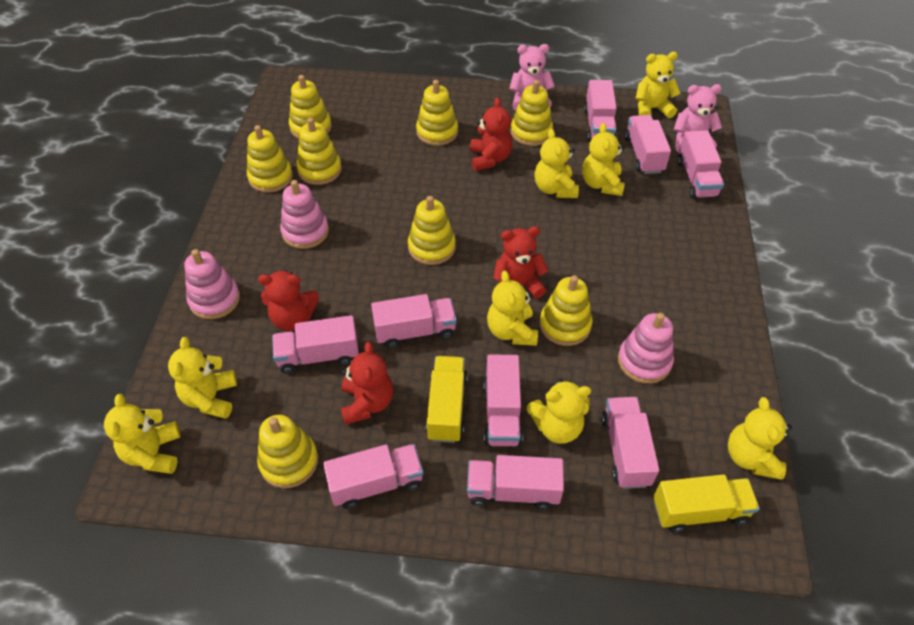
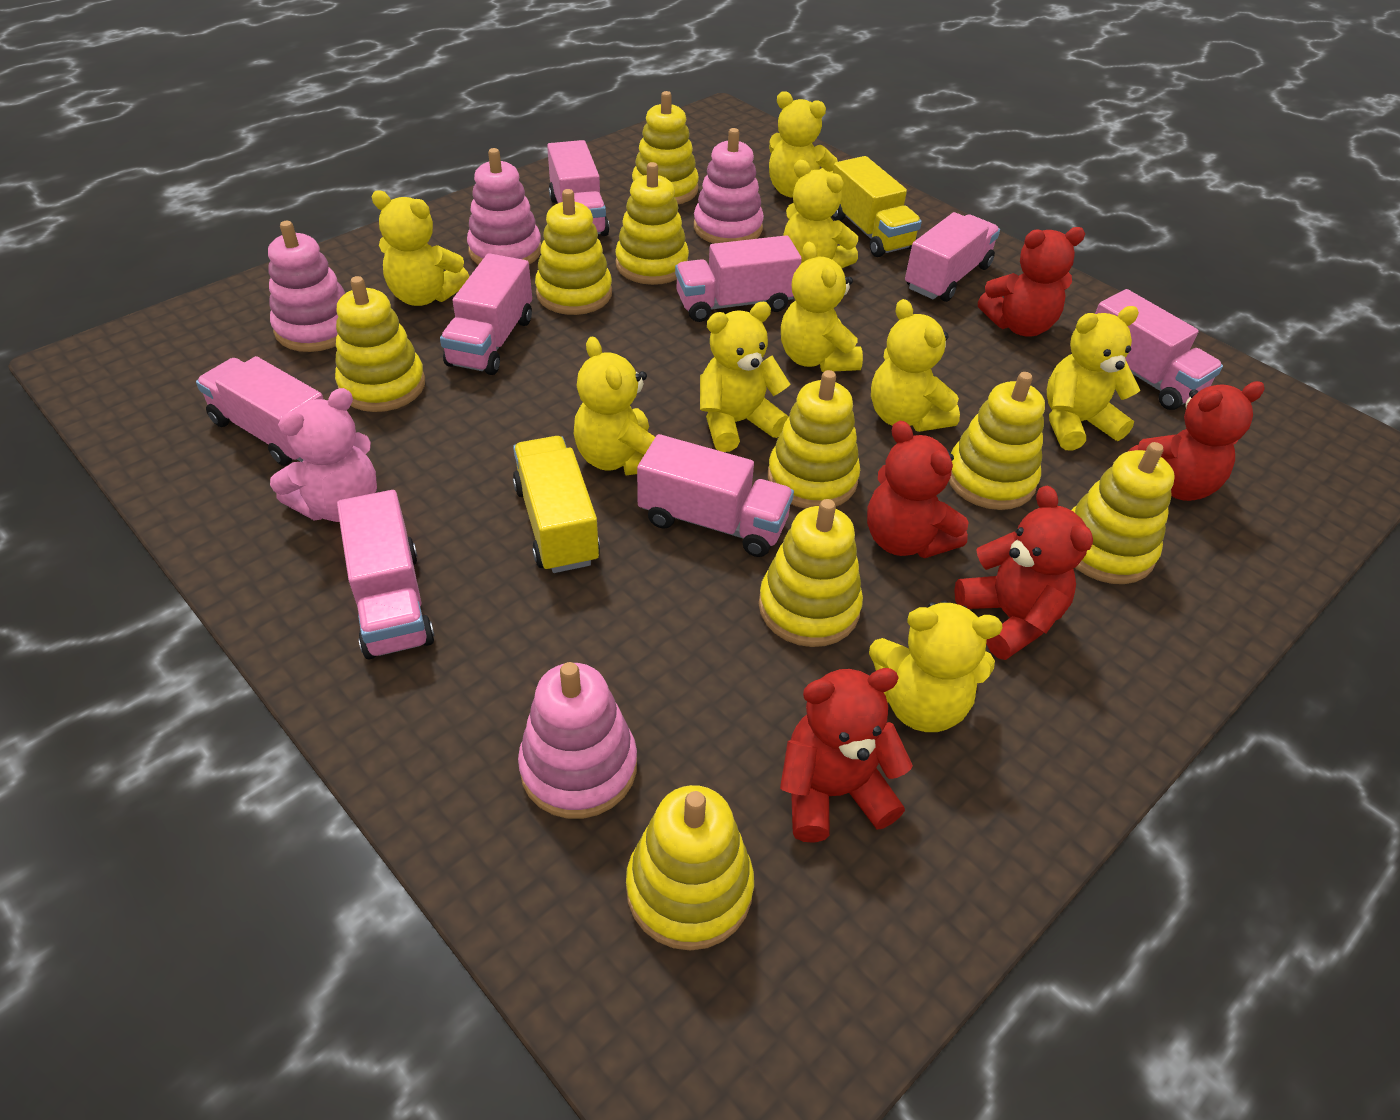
pink stacking toy: 3 -> 4
pink teddy bear: 2 -> 1
pink truck: 9 -> 8
red teddy bear: 4 -> 5
yellow stacking toy: 8 -> 9
yellow teddy bear: 8 -> 9

